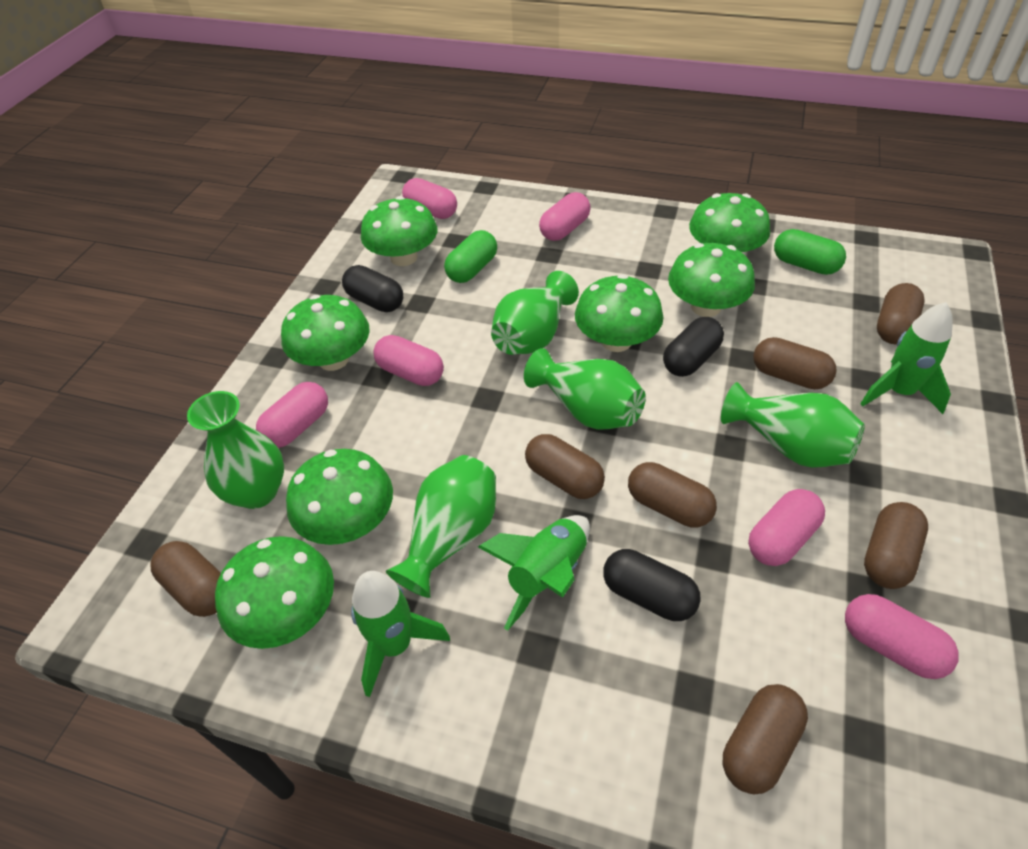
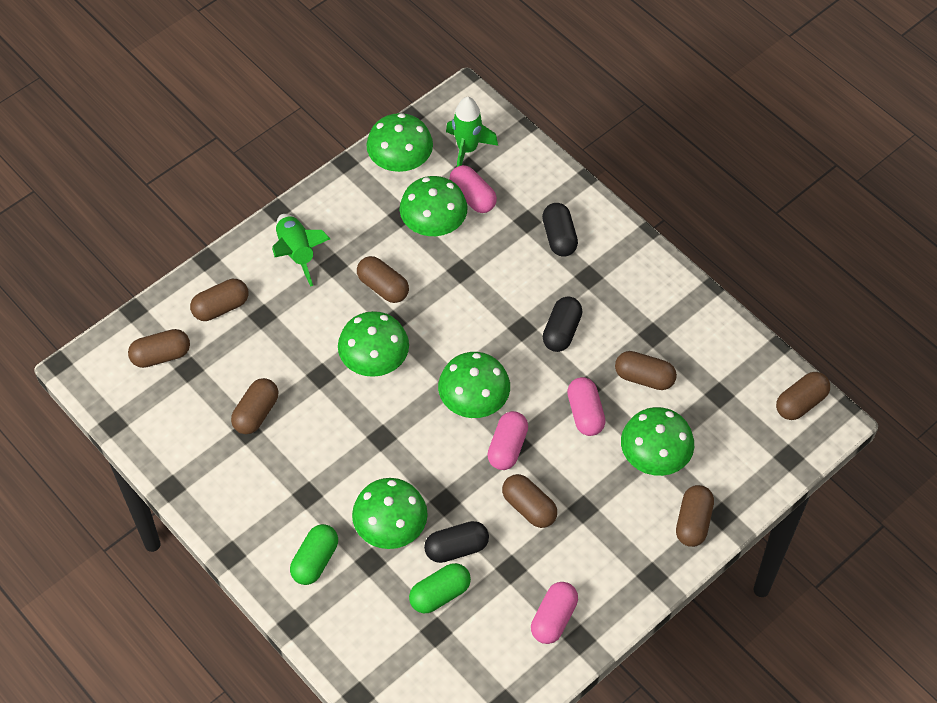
brown capsule: 7 -> 8
green mushroom: 7 -> 6
green rocket: 3 -> 2
green vase: 5 -> 0
pink capsule: 6 -> 4

